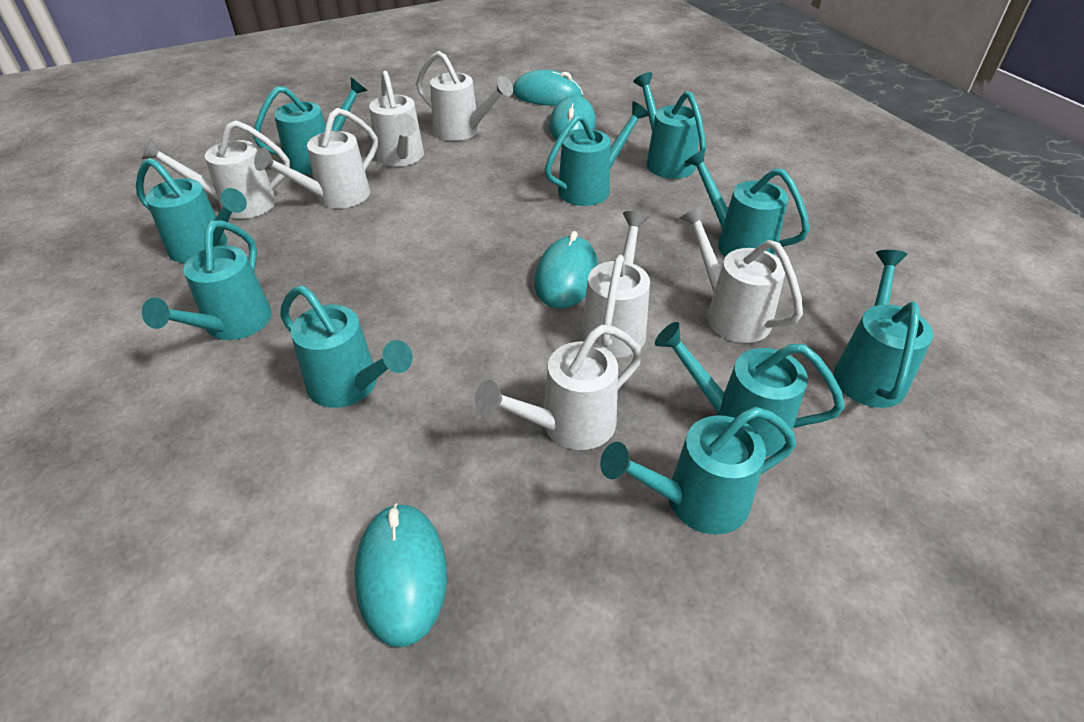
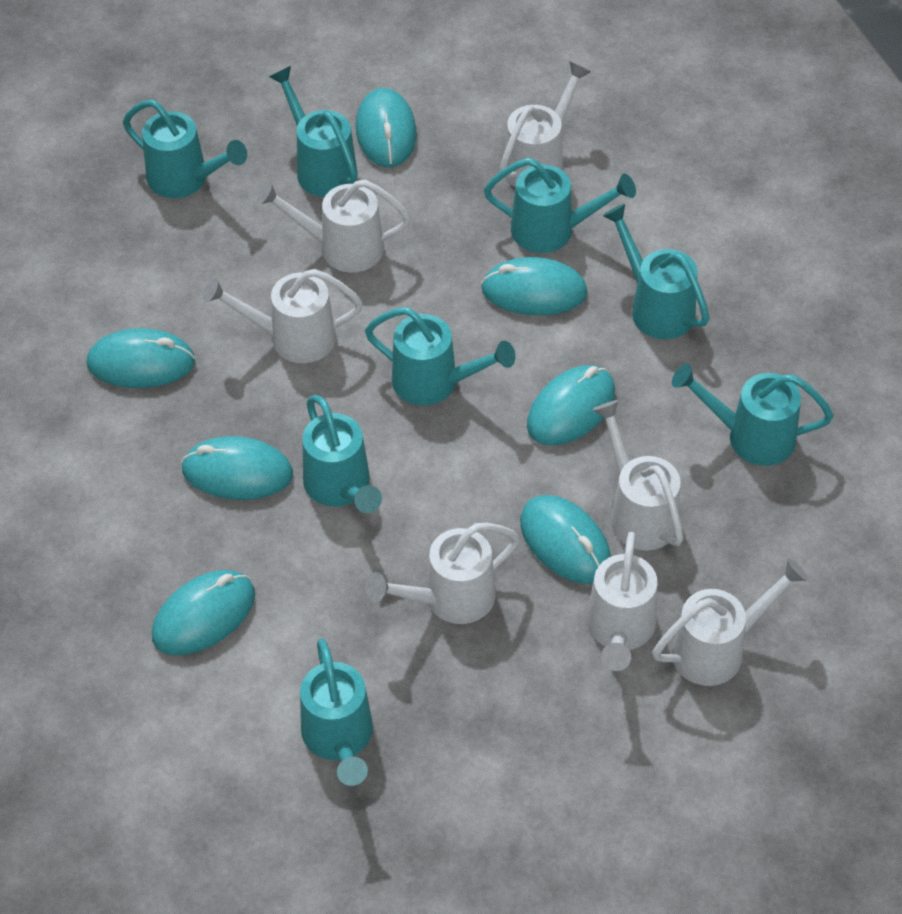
turquoise mouse: 4 -> 7
turquoise watering can: 10 -> 8

